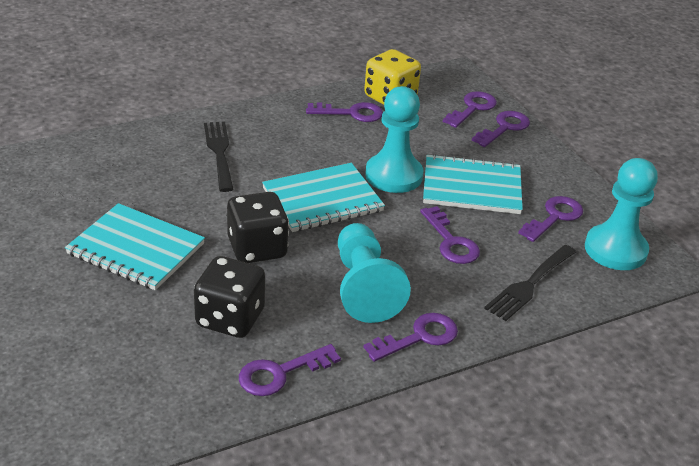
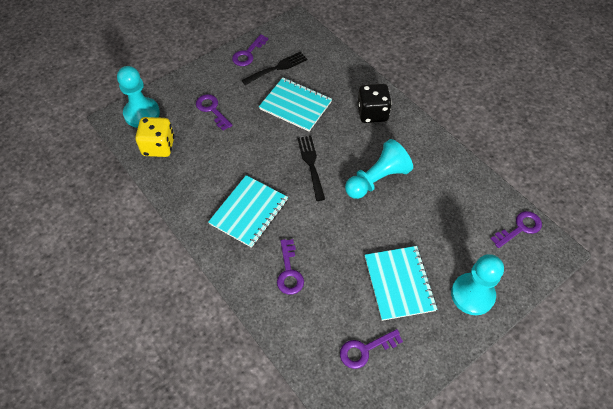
black dice: 2 -> 1
purple key: 7 -> 5

